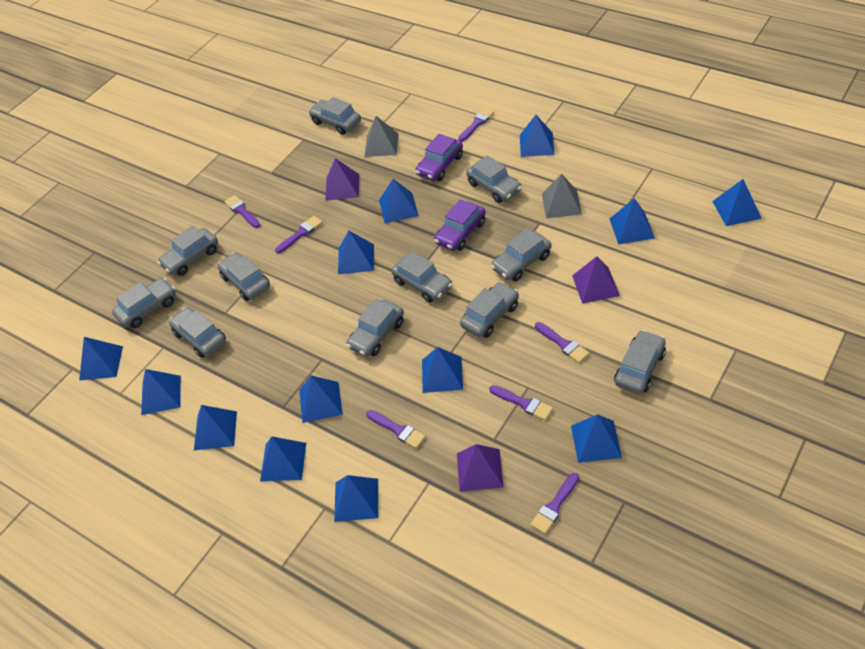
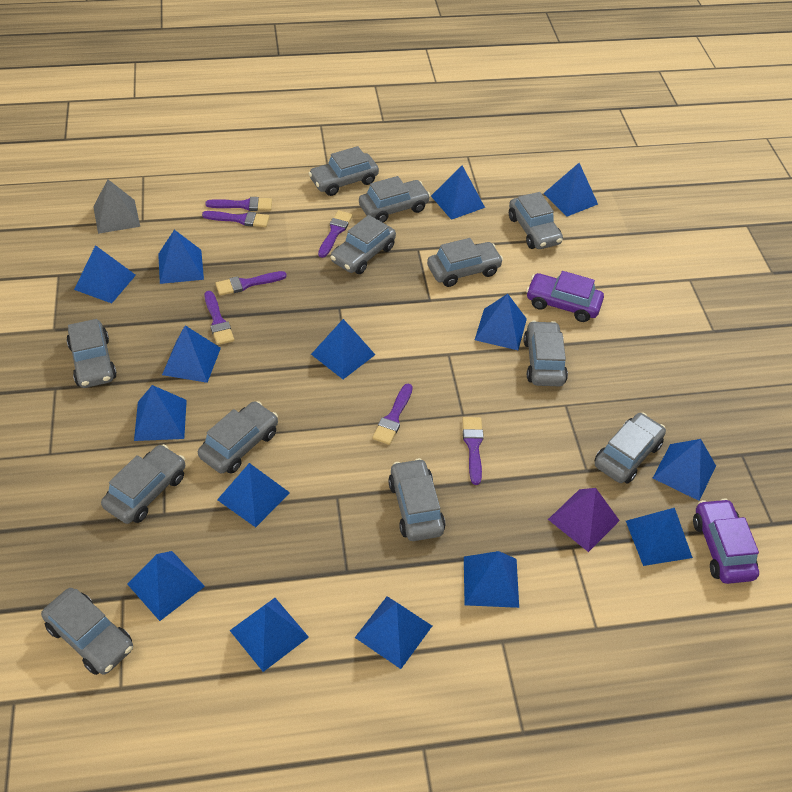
blue pyramid: 13 -> 15
grey car: 11 -> 12
grey pyramid: 2 -> 1
purple pyramid: 3 -> 1

